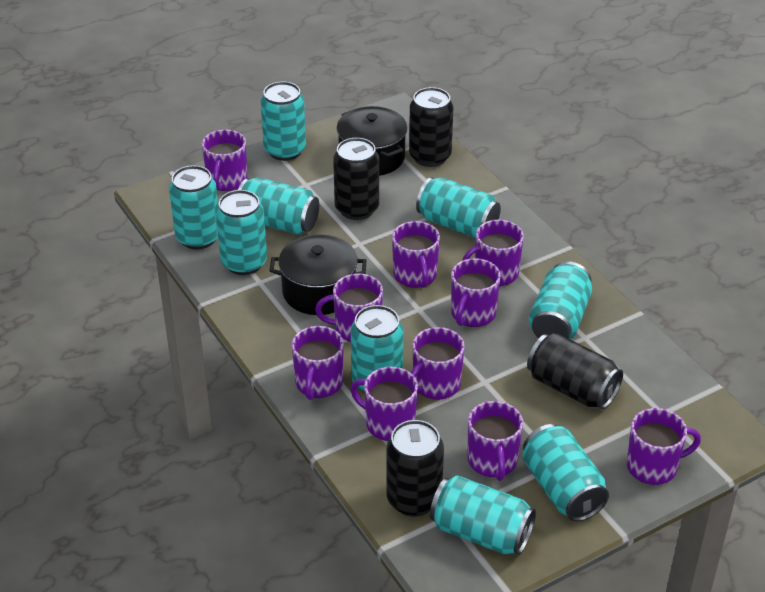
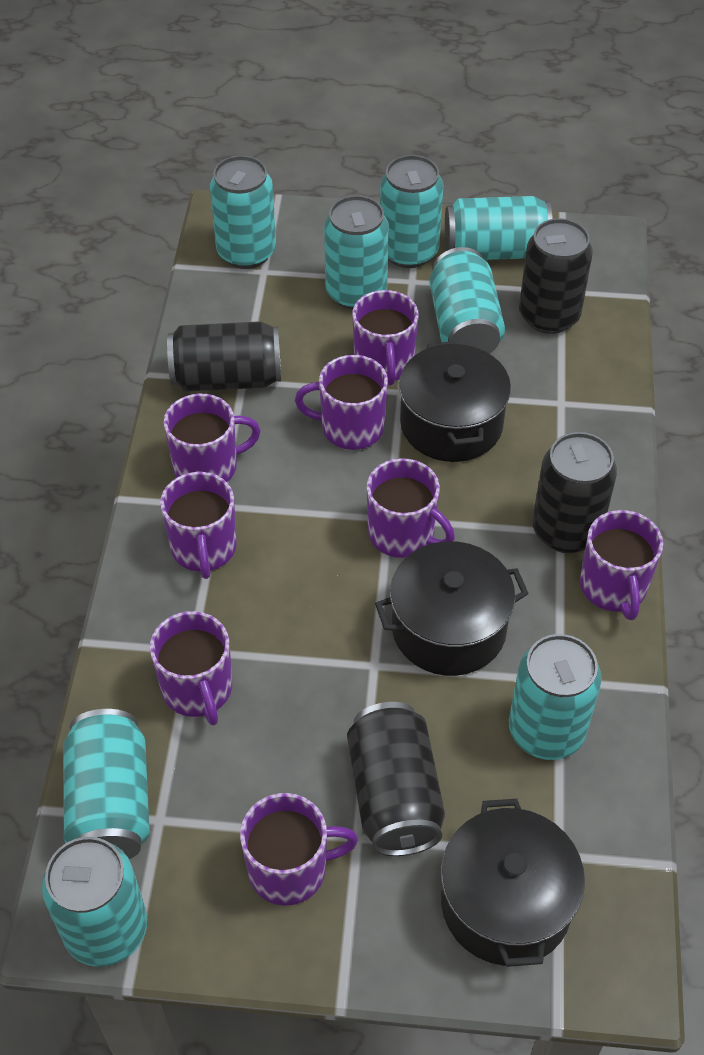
black pot: 2 -> 3
purple mug: 10 -> 8
turquoise can: 9 -> 8

